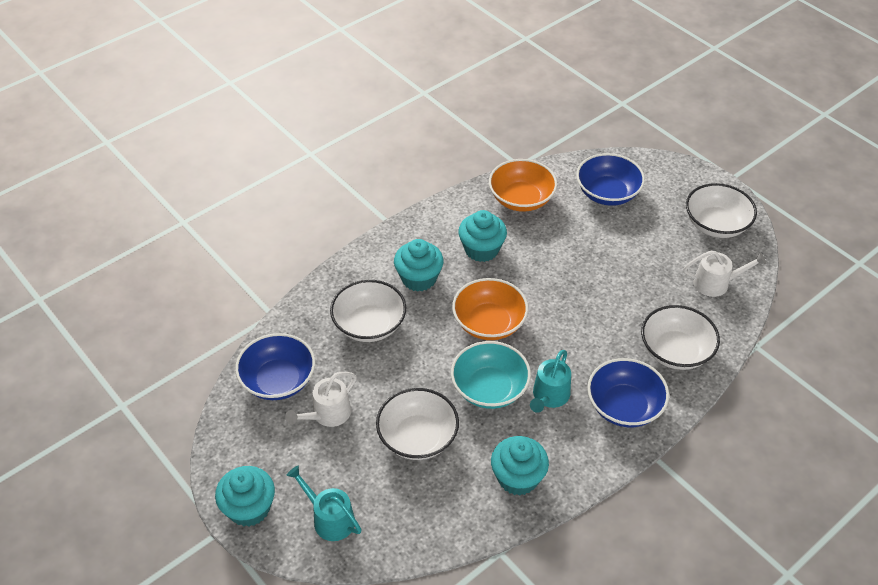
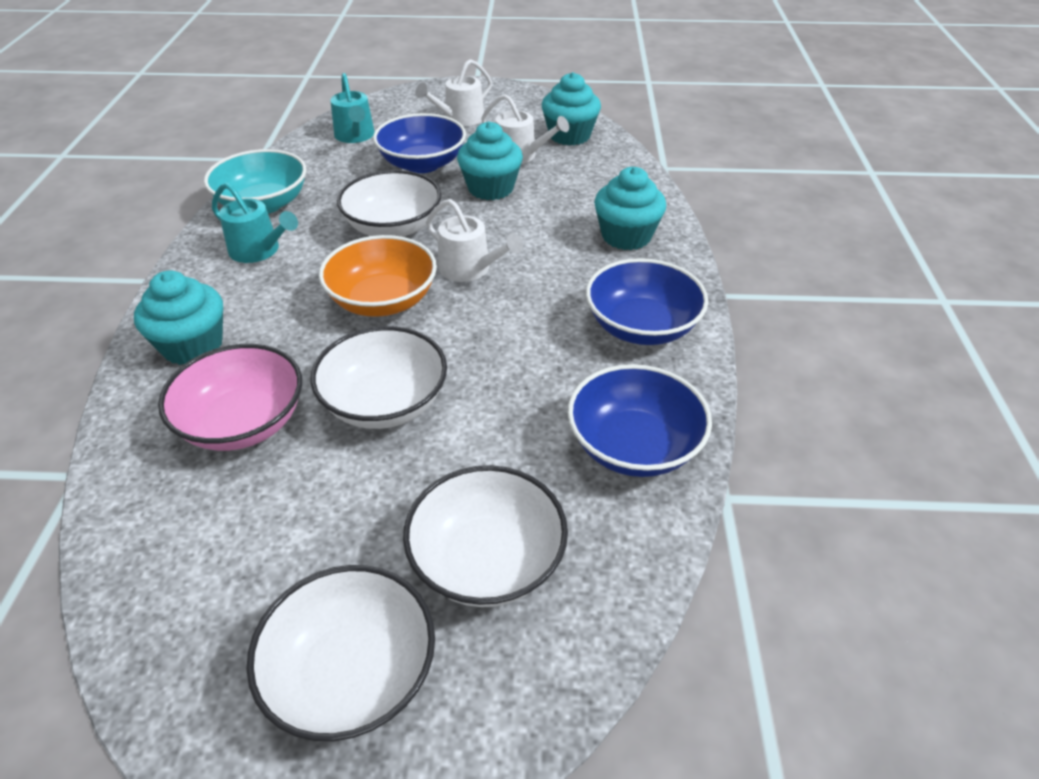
orange bowl: 2 -> 1
pink bowl: 0 -> 1
white watering can: 2 -> 3

